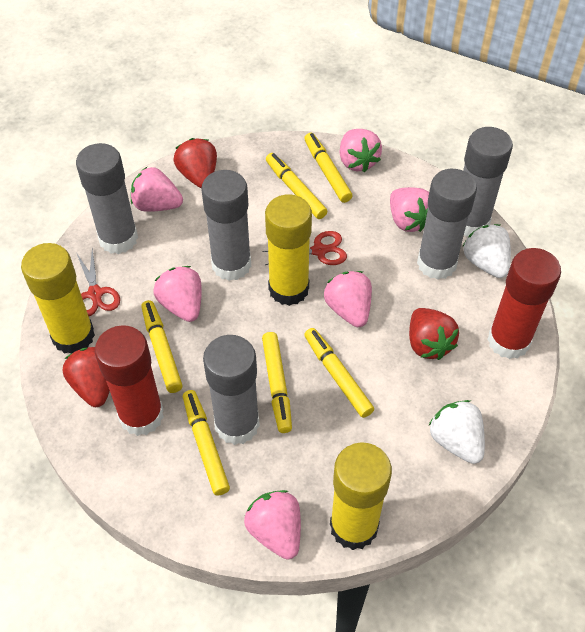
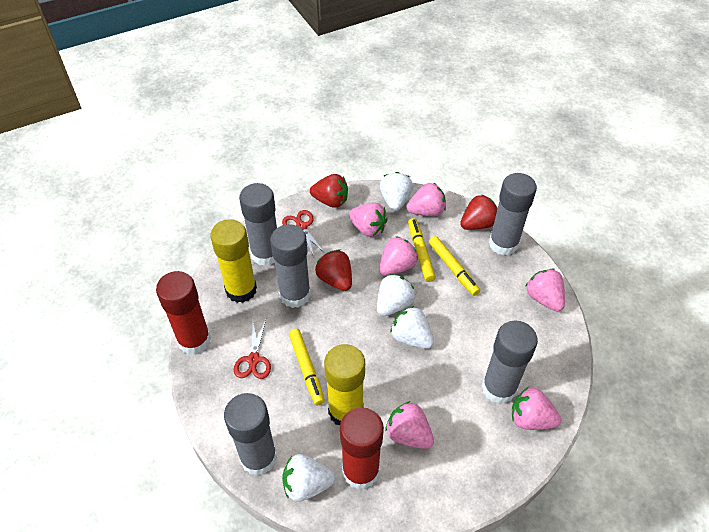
white strawberry: 2 -> 4
yellow glue stick: 3 -> 2
yellow marker: 6 -> 3

